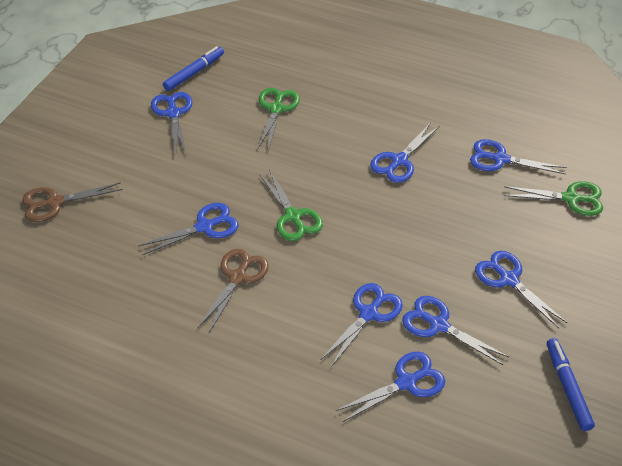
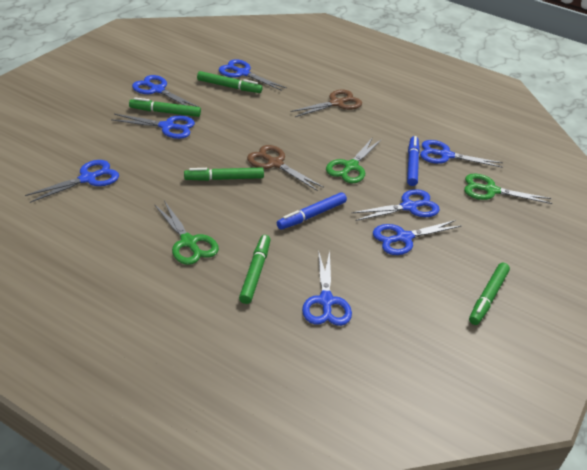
green marker: 0 -> 5

